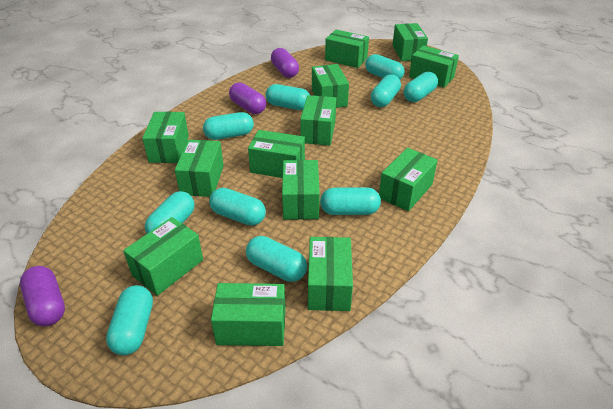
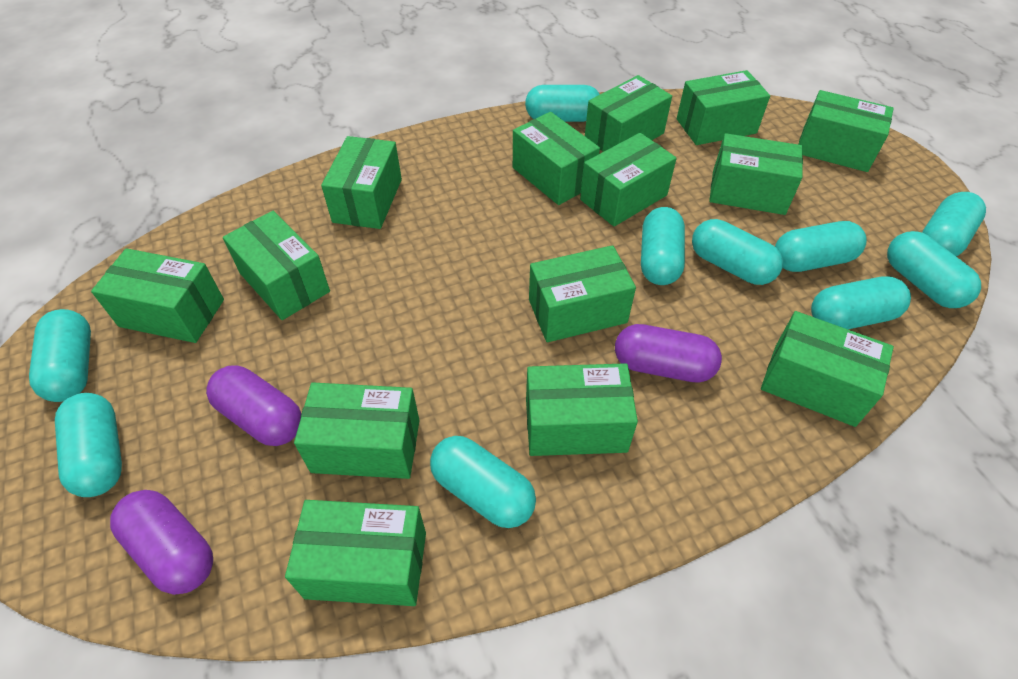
green box: 13 -> 14

